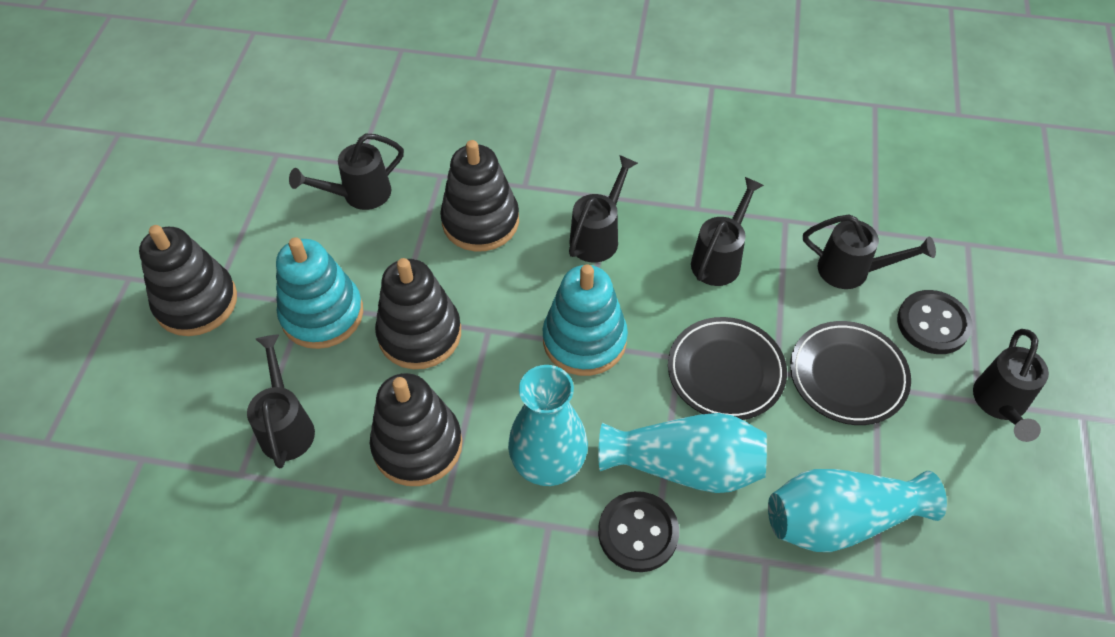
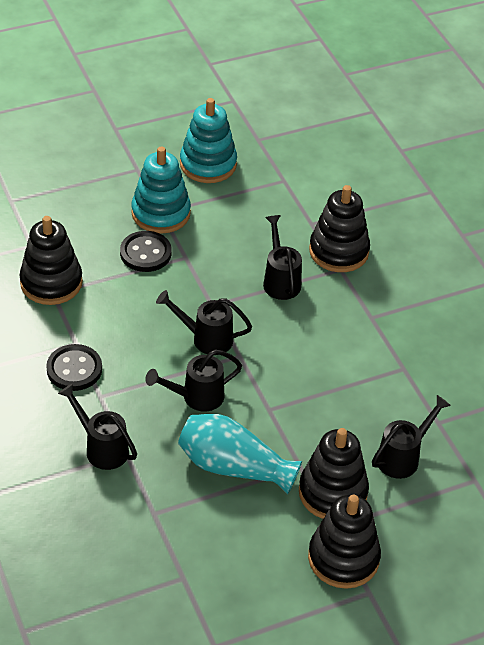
black plate: 2 -> 0
black watering can: 6 -> 5
turquoise vase: 3 -> 1

